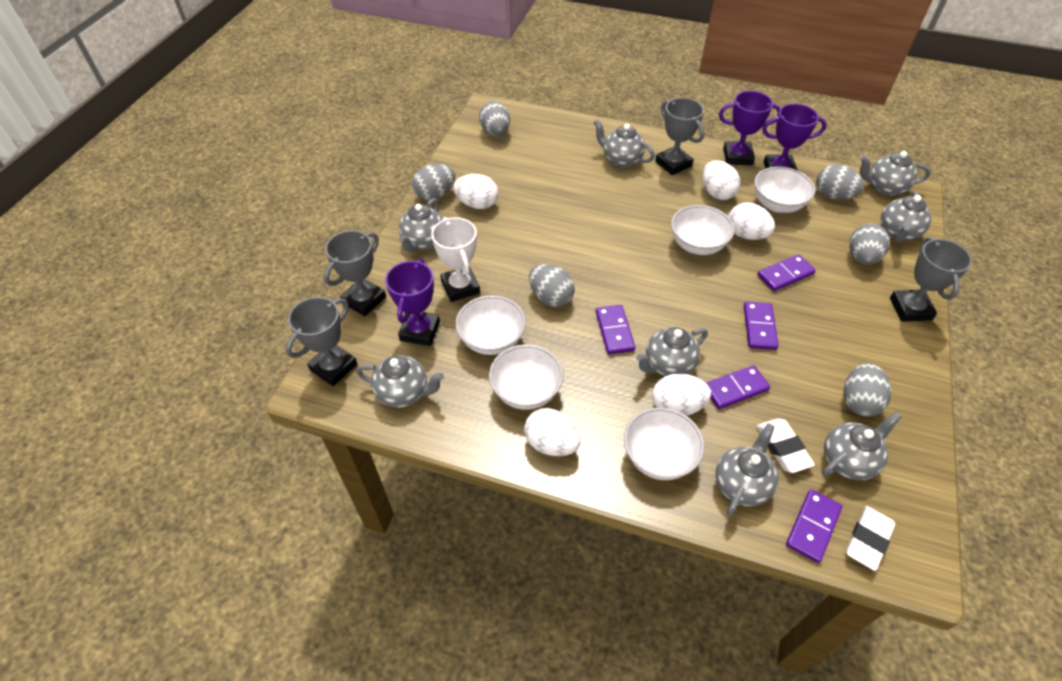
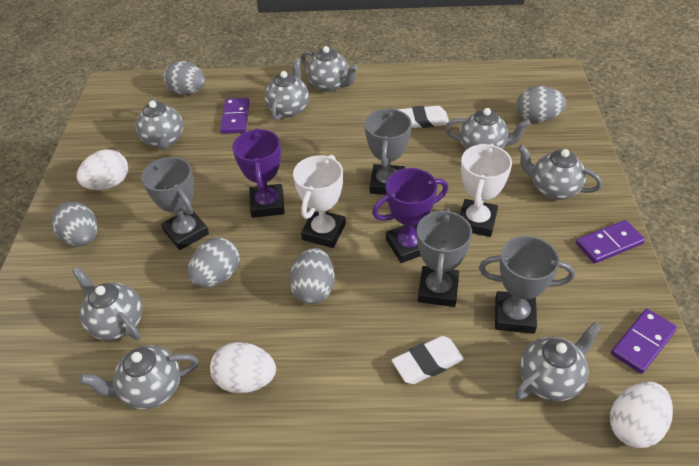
grey egg: 6 -> 5
purple domino: 5 -> 3
purple trophy: 3 -> 2
white bowl: 5 -> 0
white egg: 5 -> 3
white trophy: 1 -> 2

